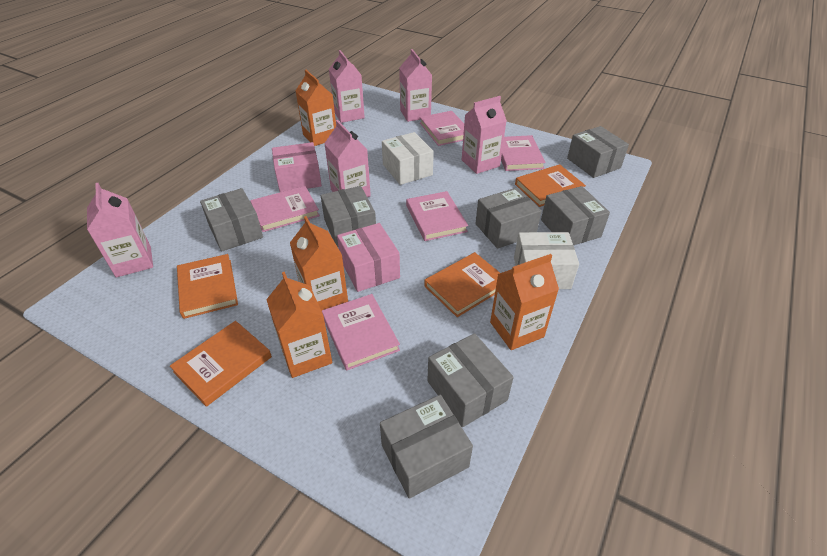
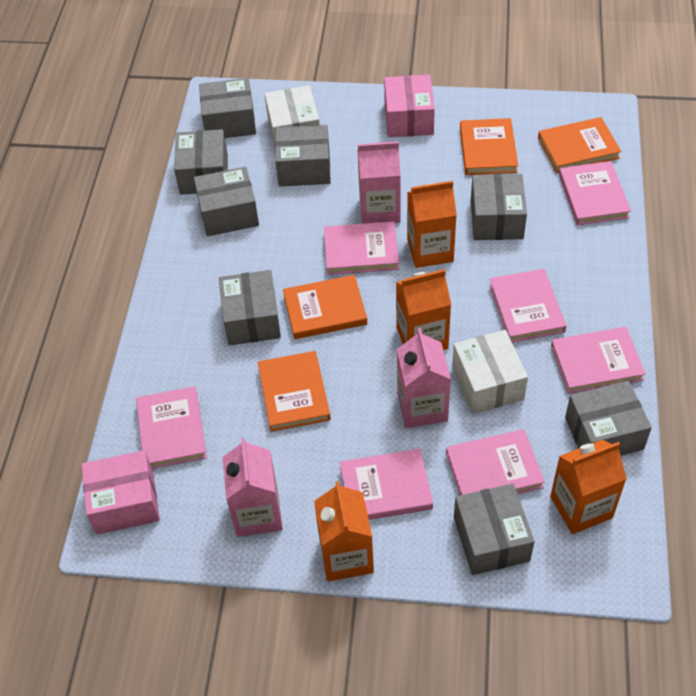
grey box: 7 -> 8
pink book: 5 -> 7
pink carton: 5 -> 3

